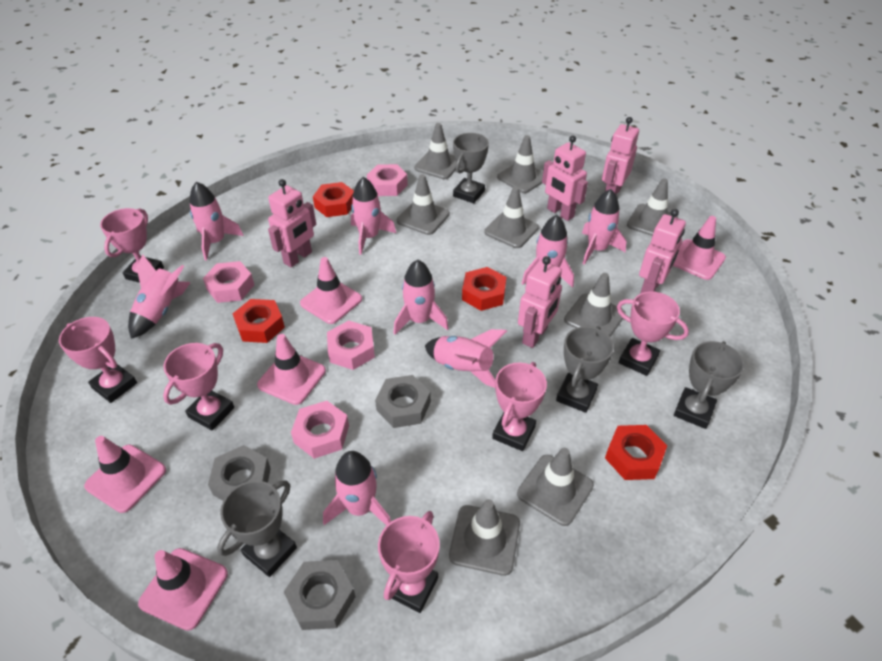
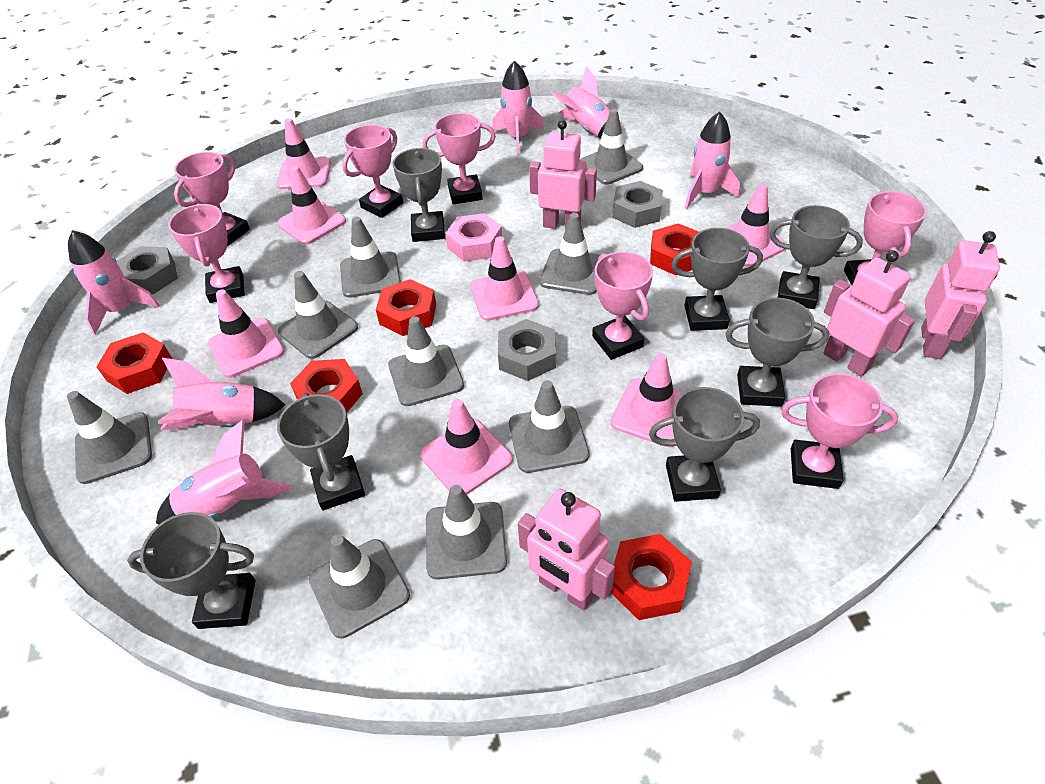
grey traffic cone: 8 -> 9
grey trophy: 4 -> 7
pink nut: 4 -> 1
pink robot: 5 -> 4
pink rocket: 8 -> 6
pink traffic cone: 5 -> 7
pink trophy: 6 -> 7
red nut: 4 -> 5

